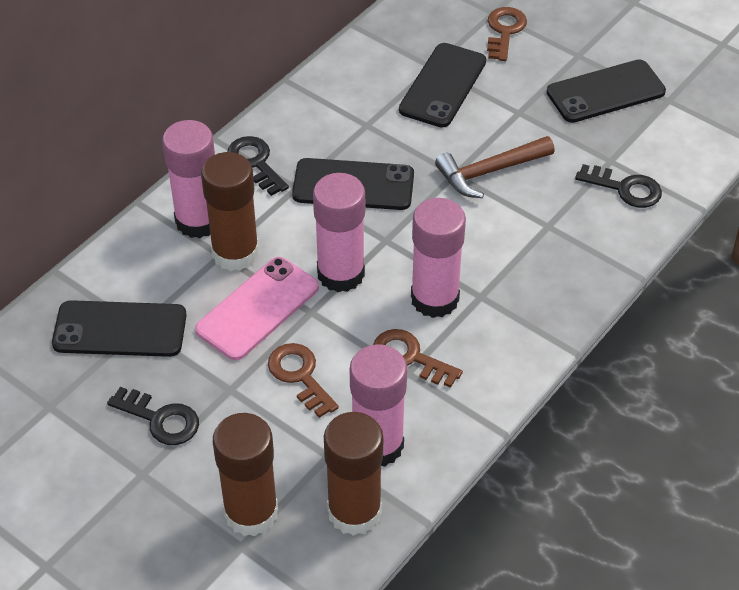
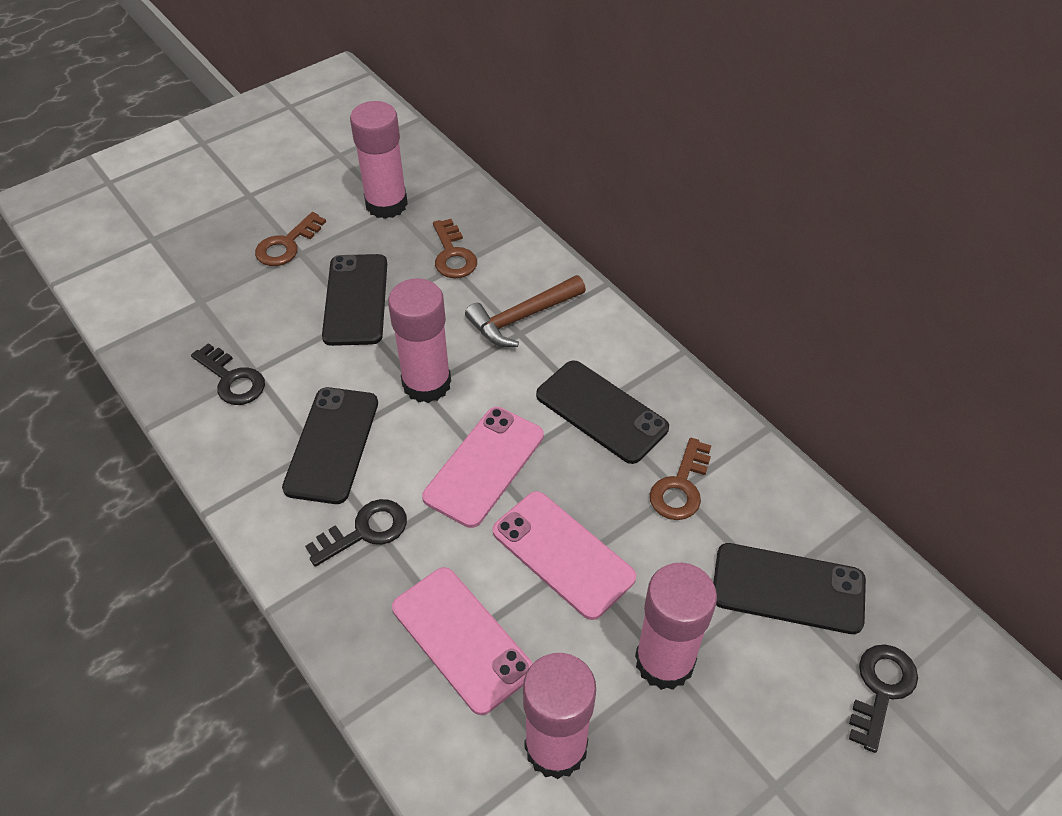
brown glue stick: 3 -> 0
pink phone: 1 -> 3

